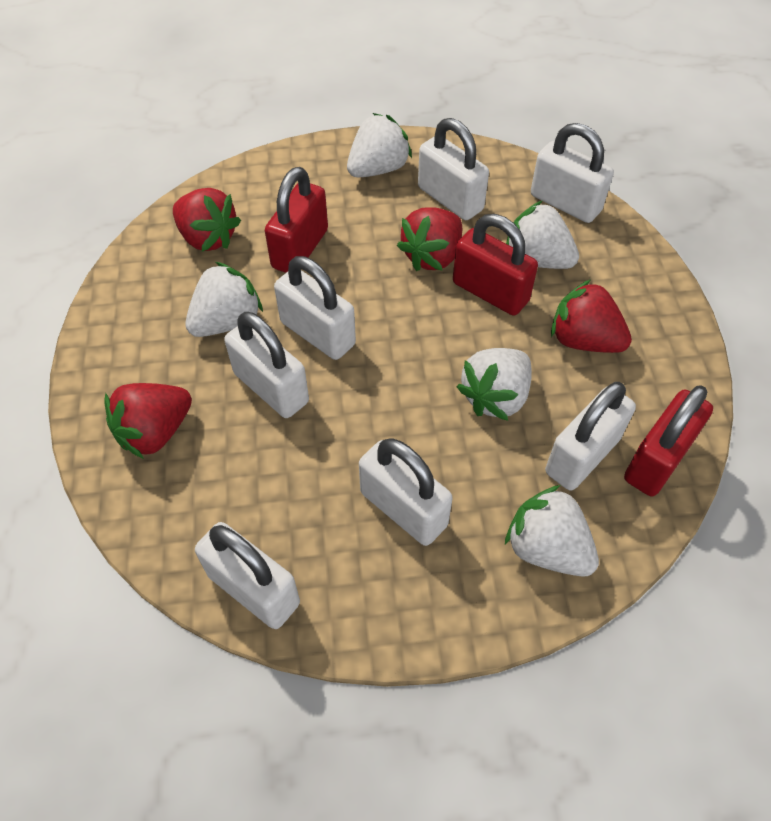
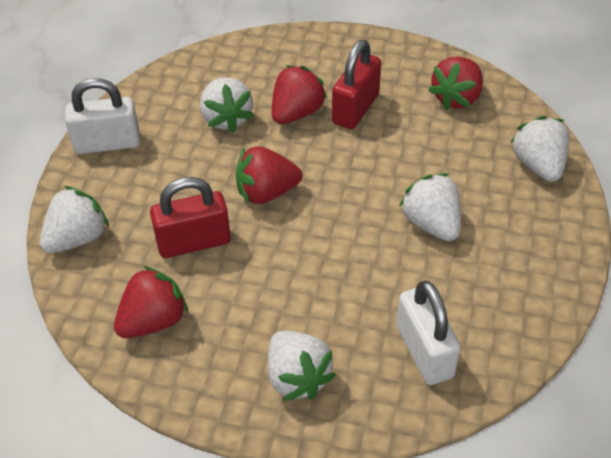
red padlock: 3 -> 2
white padlock: 7 -> 2

